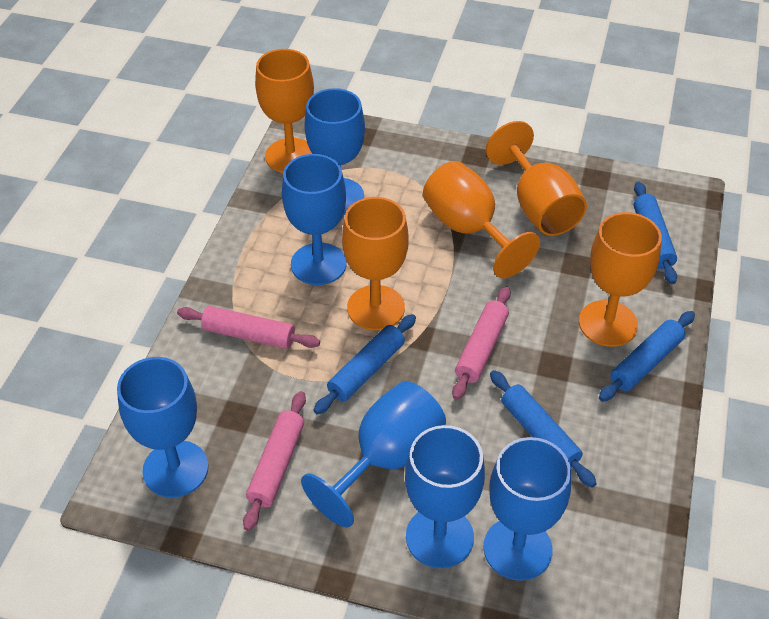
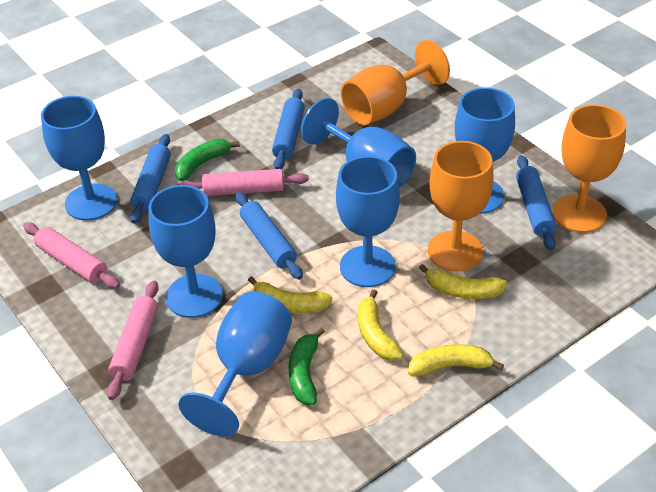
green banana: 0 -> 2
orange goblet: 5 -> 3
yellow banana: 0 -> 4

